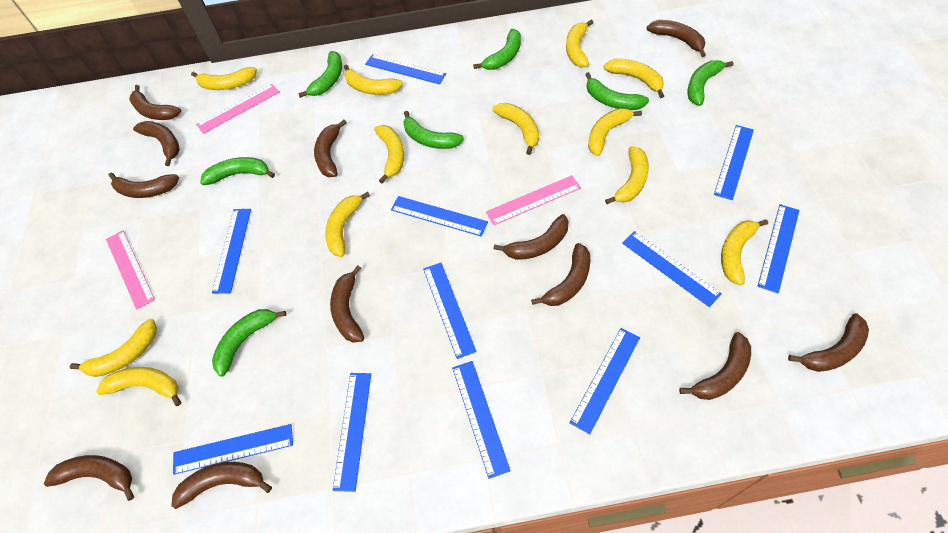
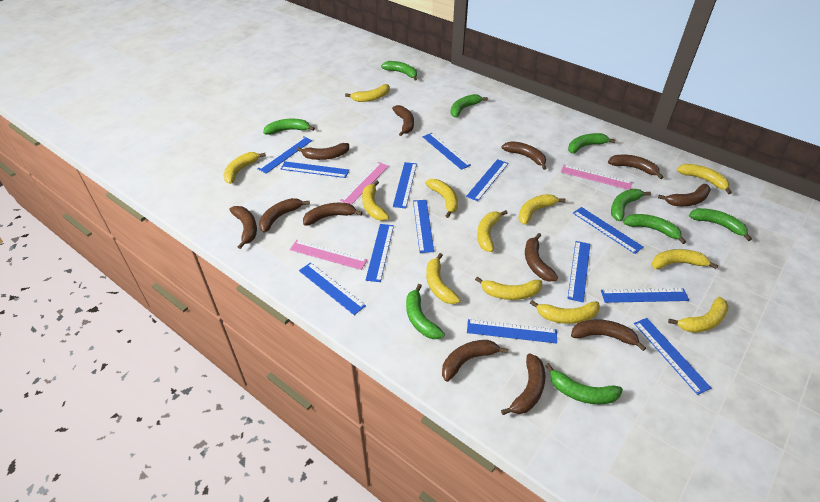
blue ruler: 11 -> 13
green banana: 7 -> 9

